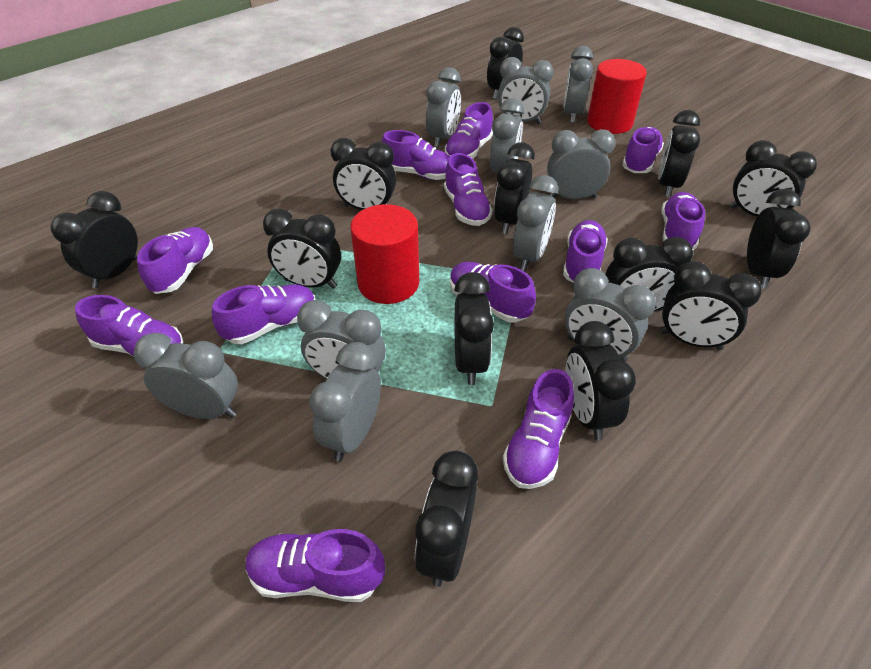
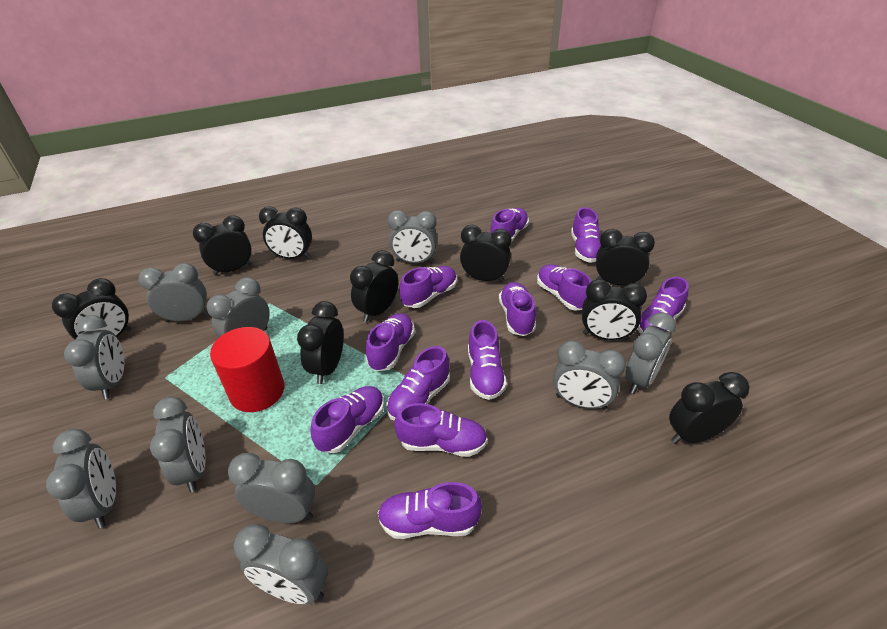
black clock: 13 -> 9
red cylinder: 2 -> 1

